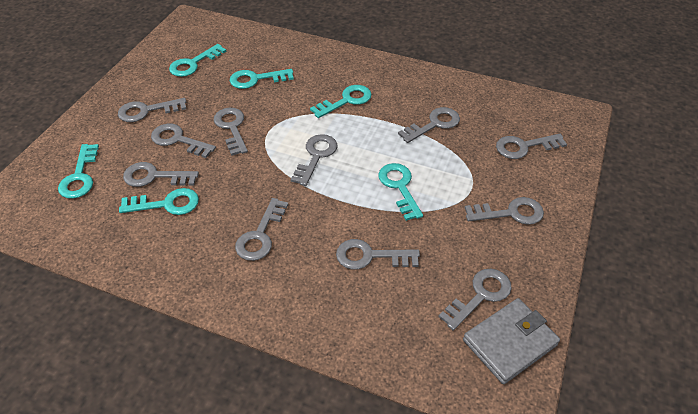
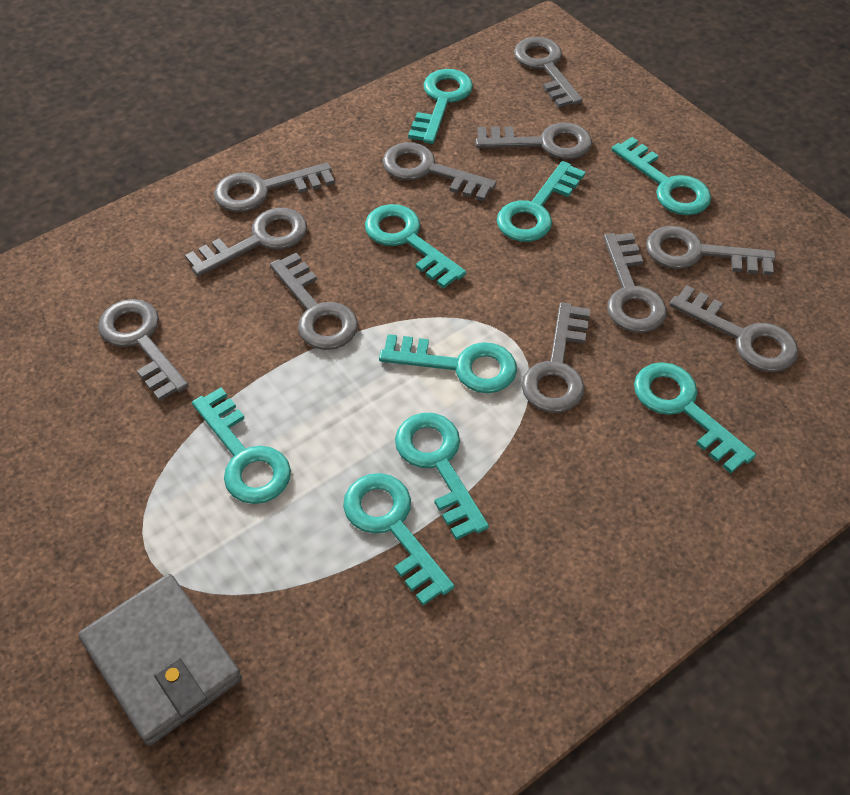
turquoise key: 6 -> 9

